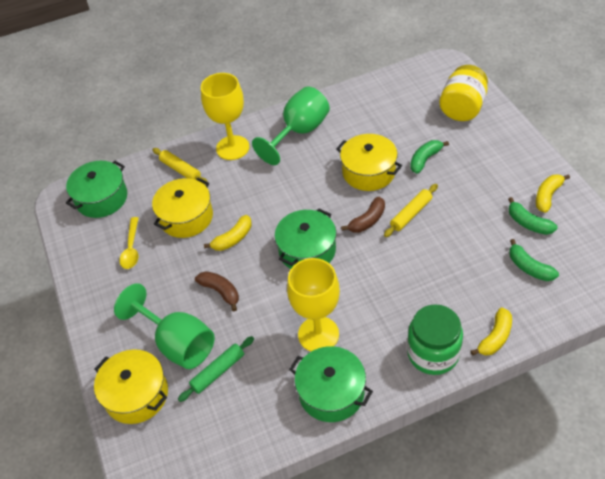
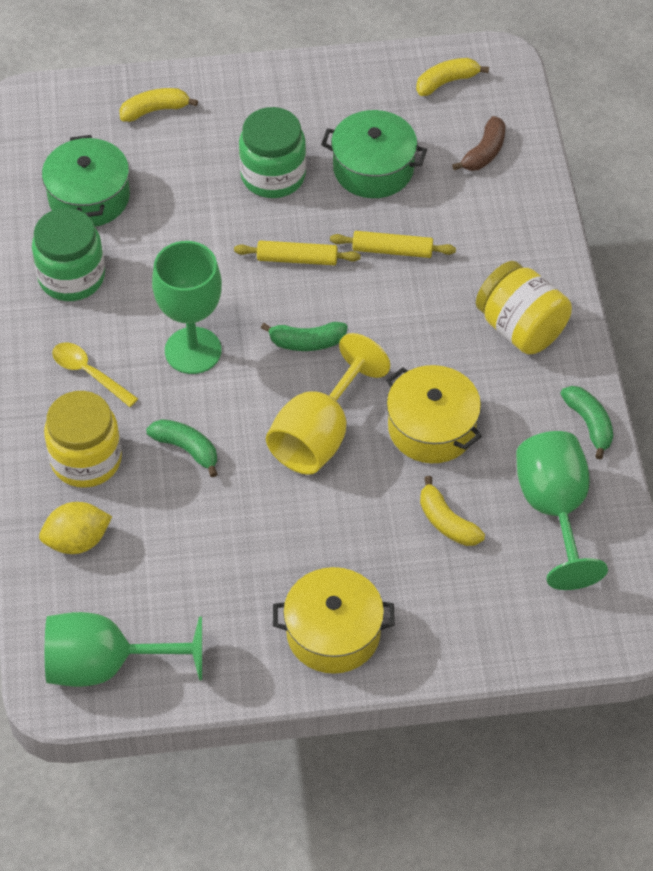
brown banana: 2 -> 1
green goblet: 2 -> 3
green jar: 1 -> 2
green pot: 3 -> 2
green rolling pin: 1 -> 0
yellow goblet: 2 -> 1
yellow jar: 1 -> 2
yellow lemon: 0 -> 1
yellow pot: 3 -> 2

